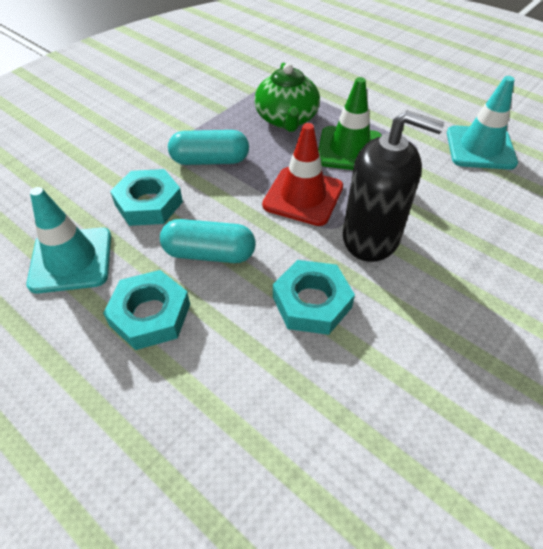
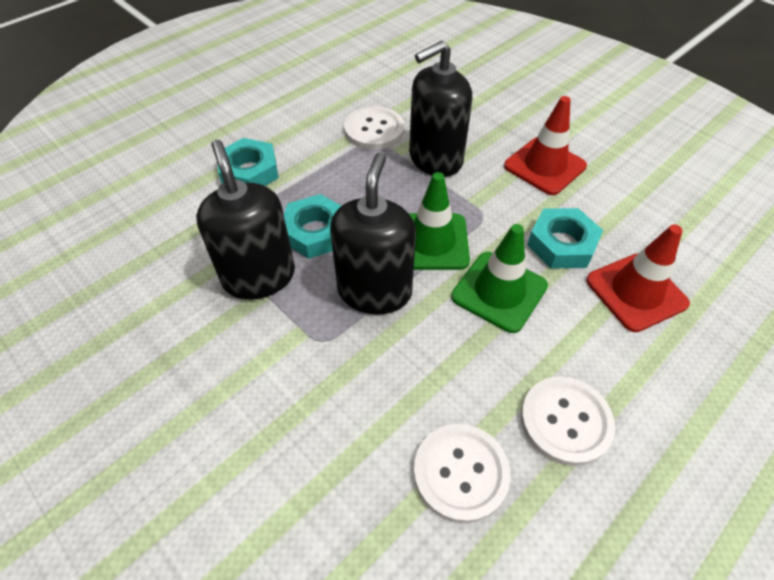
black soap dispenser: 1 -> 3
green teapot: 1 -> 0
green traffic cone: 1 -> 2
red traffic cone: 1 -> 2
turquoise capsule: 2 -> 0
turquoise traffic cone: 2 -> 0
white button: 0 -> 3

